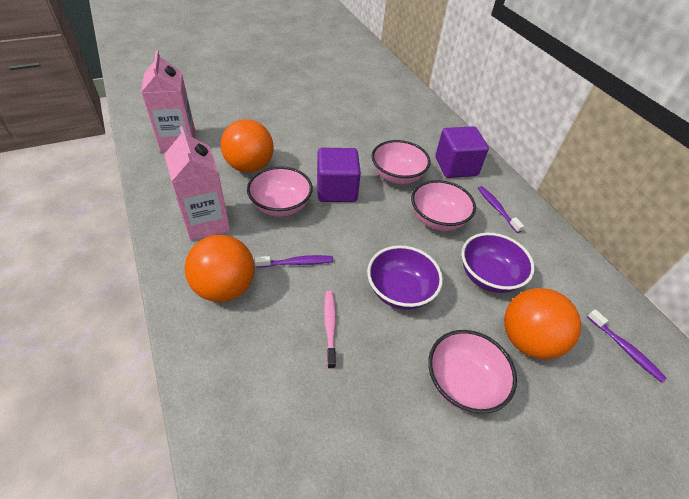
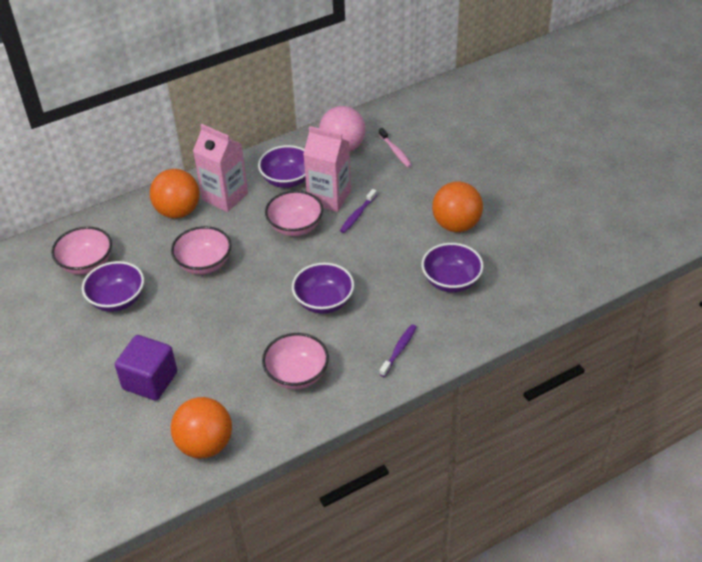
pink ball: 0 -> 1
purple bowl: 2 -> 4
purple cube: 2 -> 1
purple toothbrush: 3 -> 2

